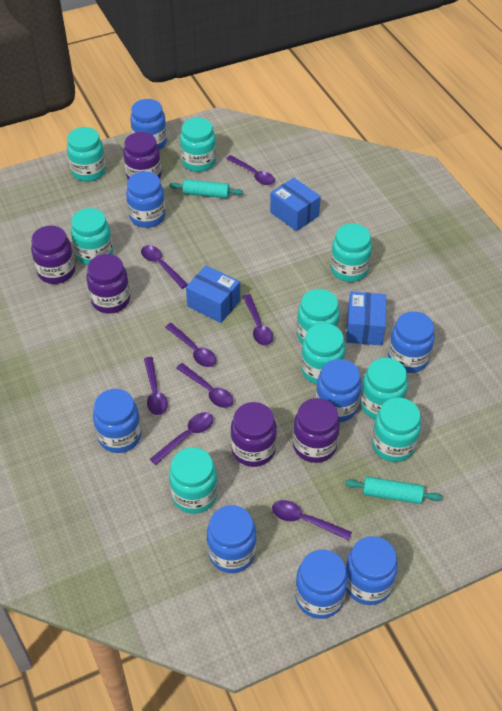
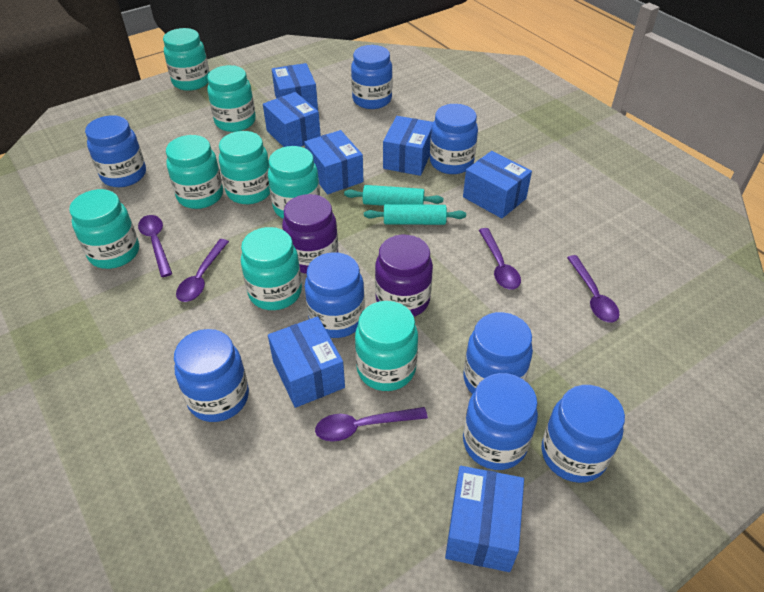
blue box: 3 -> 7
purple jar: 5 -> 2
purple spoon: 8 -> 5
turquoise jar: 9 -> 8

